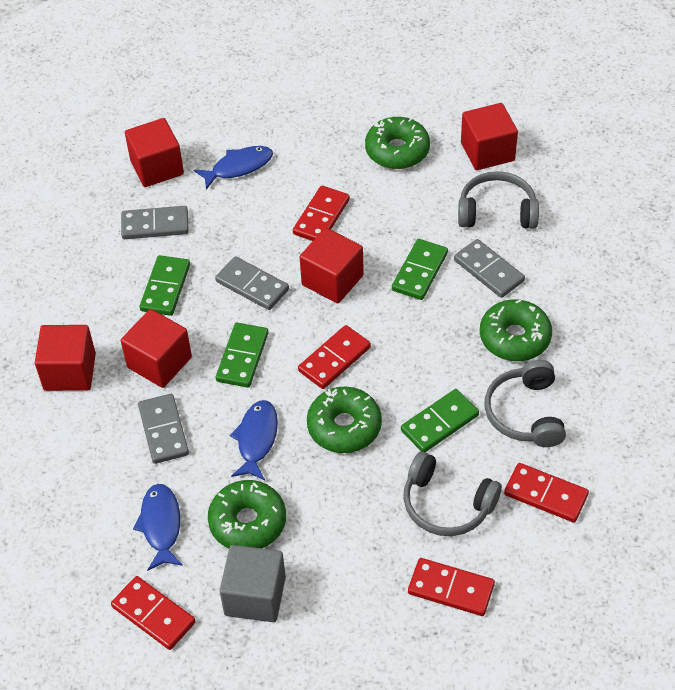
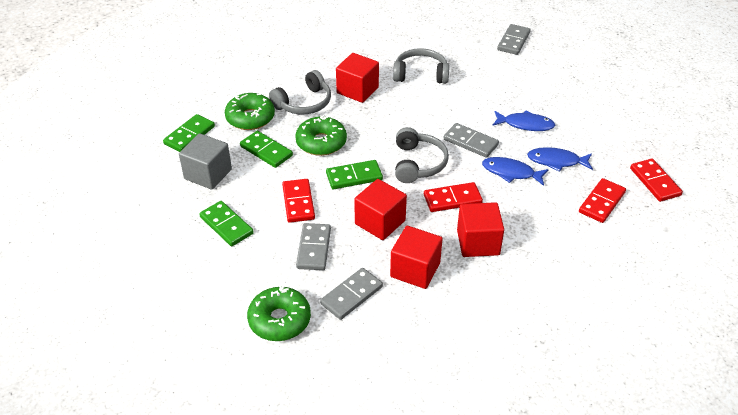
green donut: 4 -> 3
red cube: 5 -> 4
red domino: 5 -> 4

